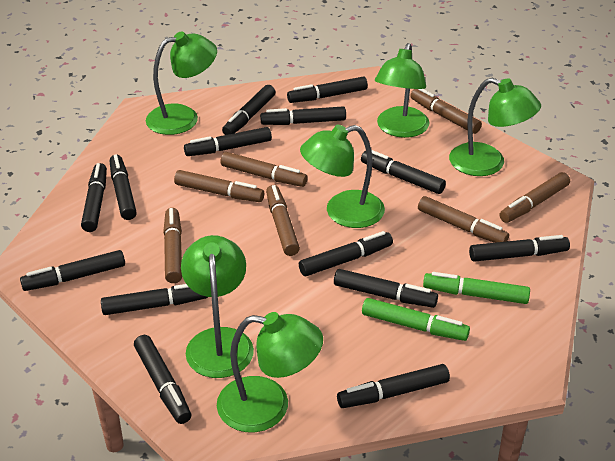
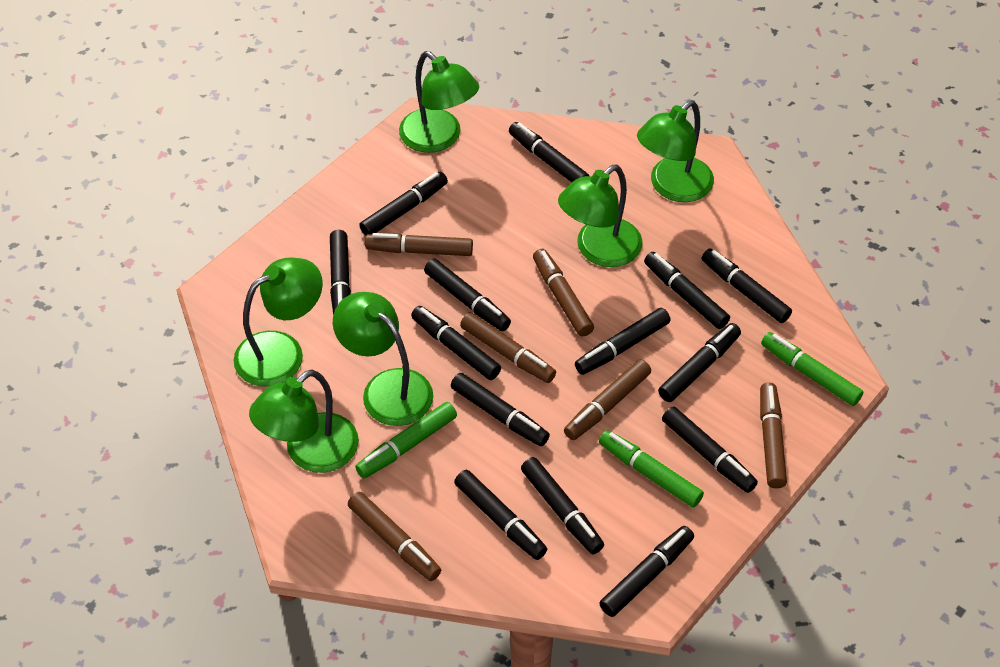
brown marker: 7 -> 6
green marker: 2 -> 3

